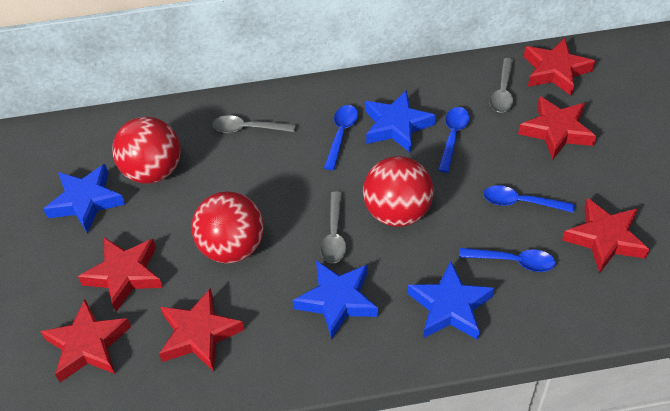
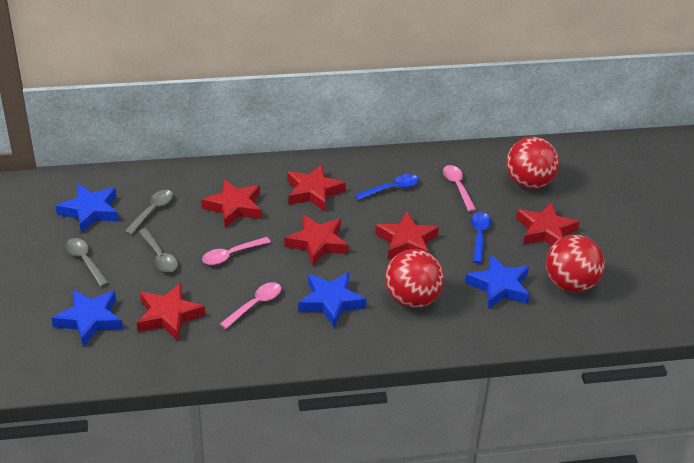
blue spoon: 4 -> 2
pink spoon: 0 -> 3

